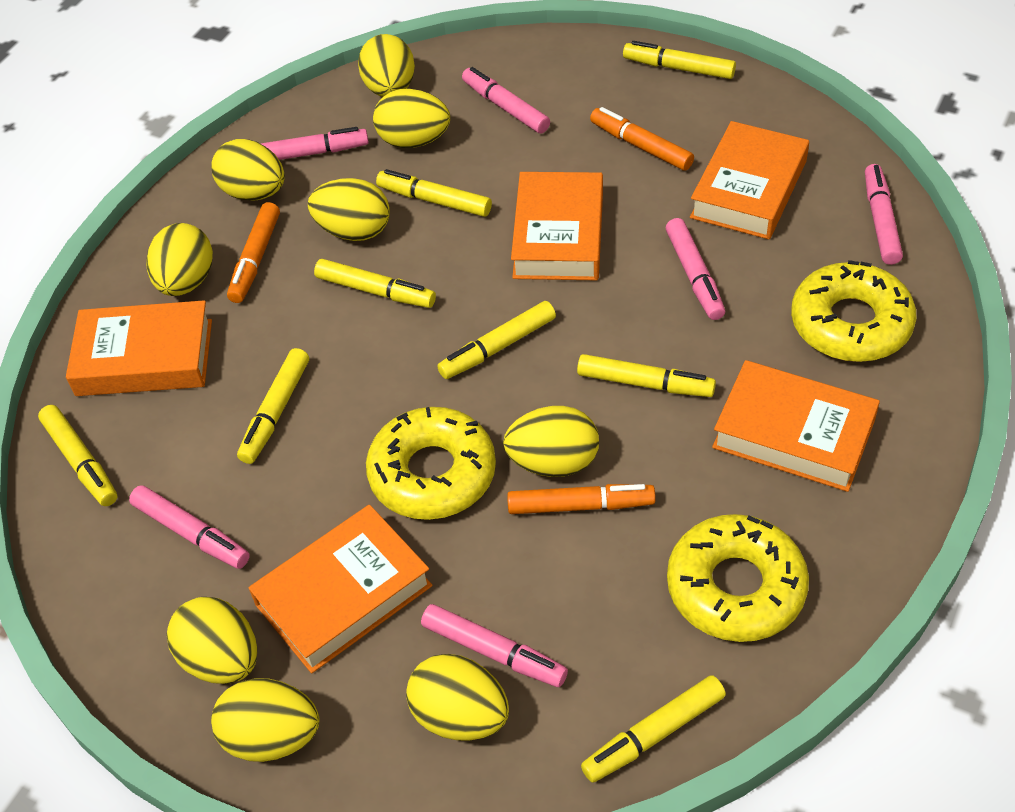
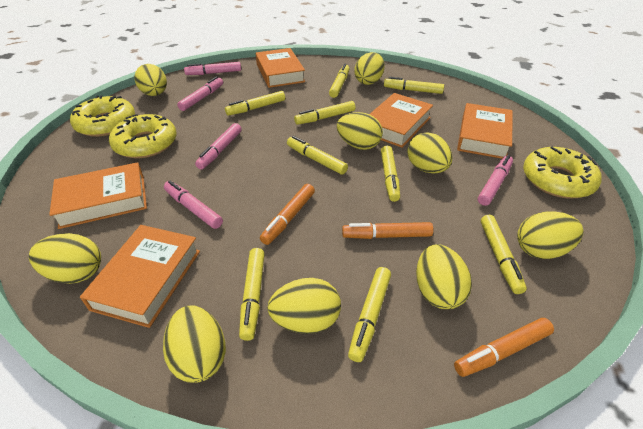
pink marker: 6 -> 5
yellow marker: 8 -> 9

